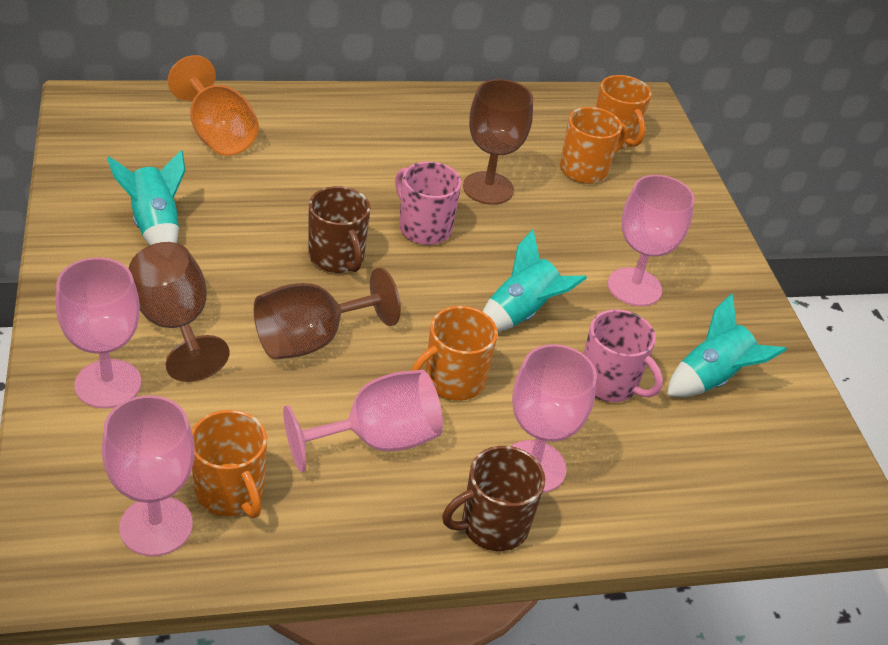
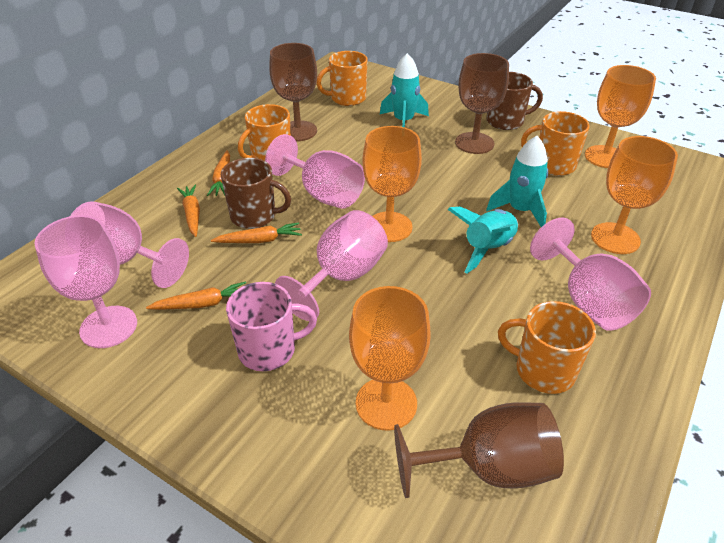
orange carrot: 0 -> 4
orange goblet: 1 -> 4
pink mug: 2 -> 1

